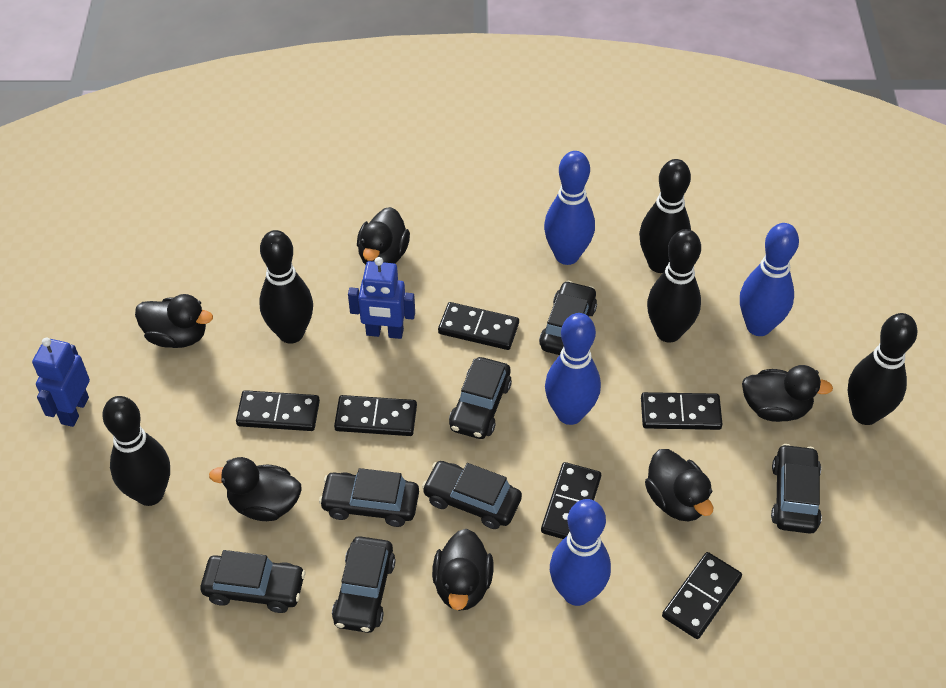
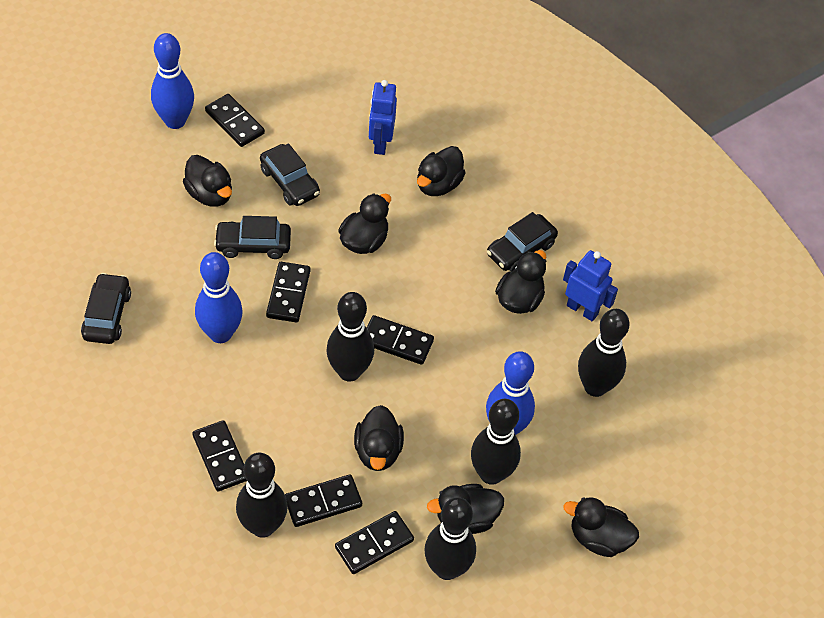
black car: 7 -> 4
black duck: 6 -> 7
blue bowling pin: 4 -> 3

